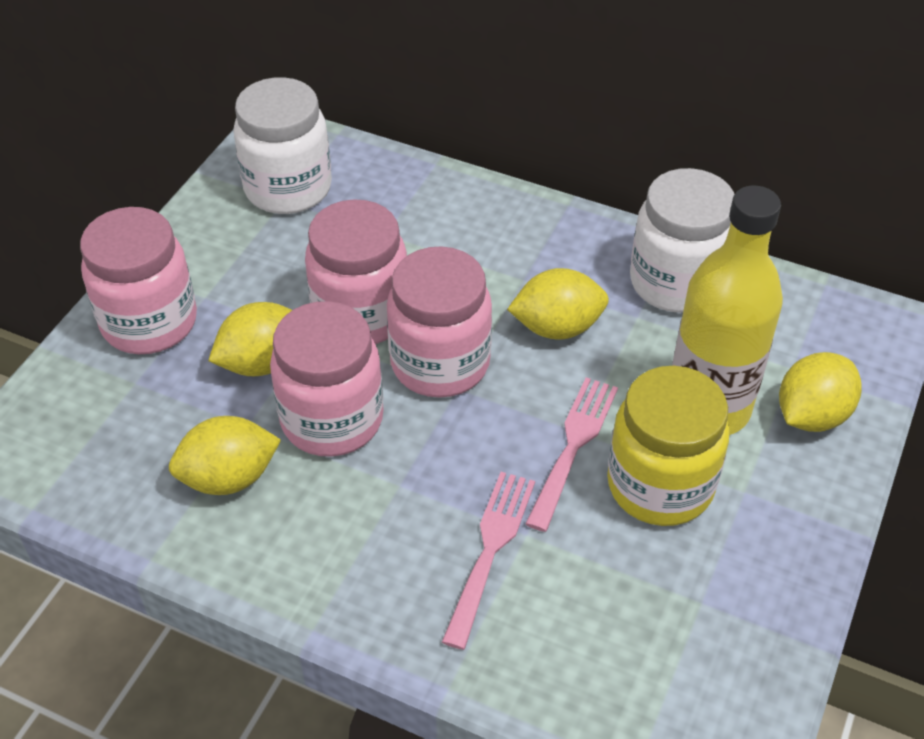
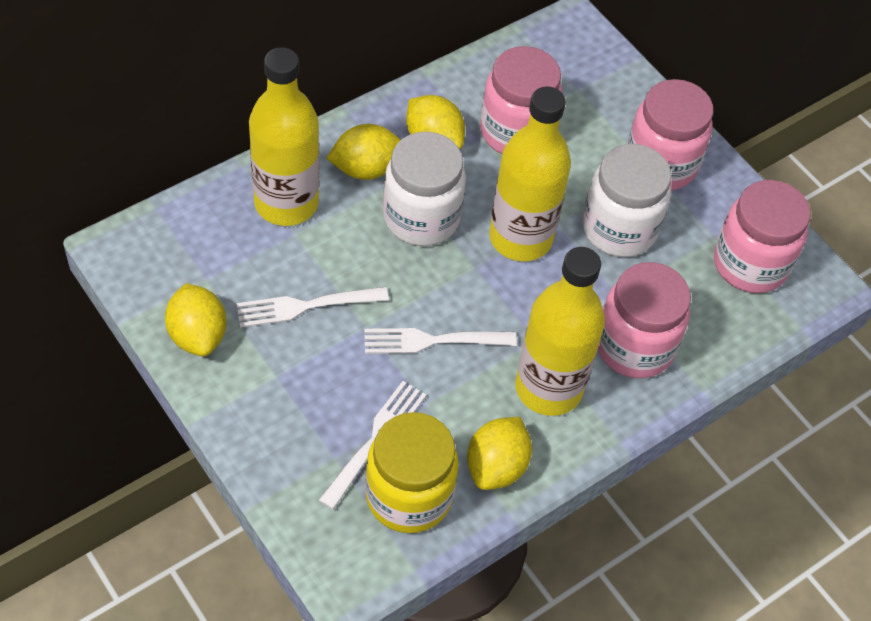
pink fork: 2 -> 0
white fork: 0 -> 3
yellow bottle: 1 -> 3

